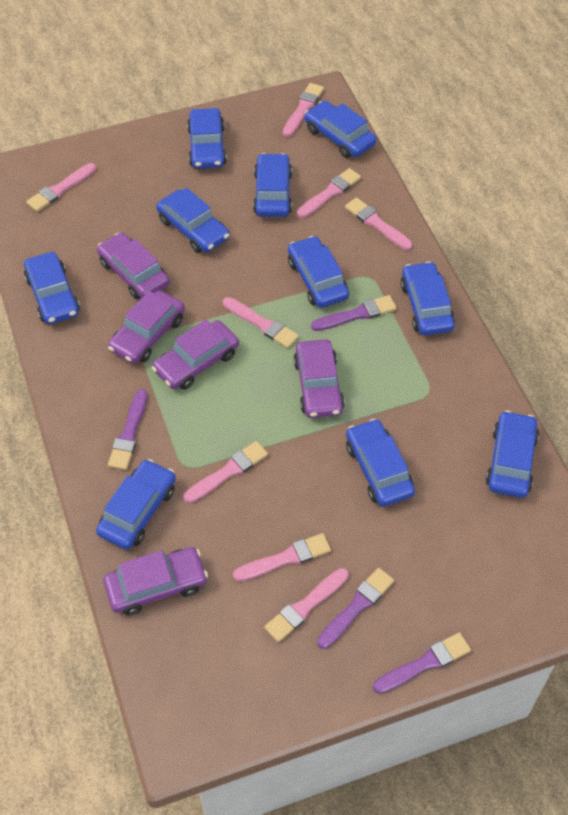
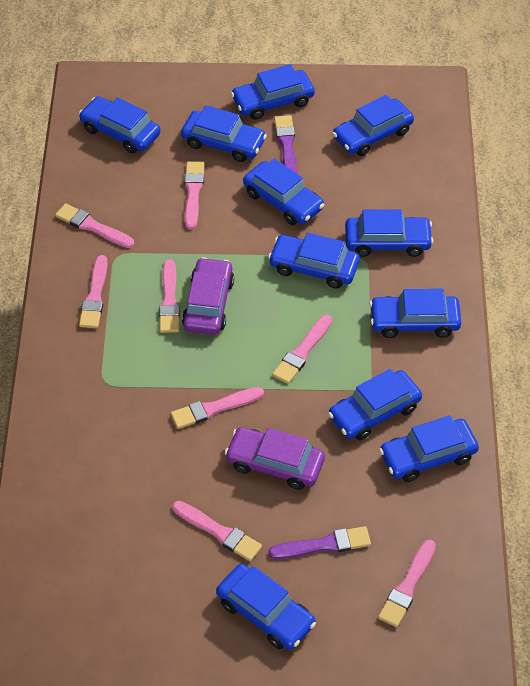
blue car: 10 -> 11
purple brush: 4 -> 2
purple car: 5 -> 2

